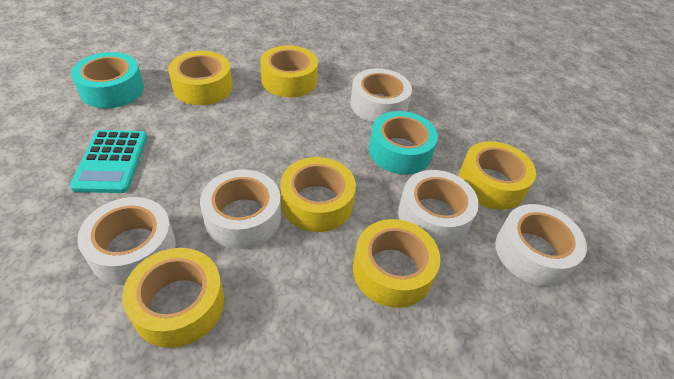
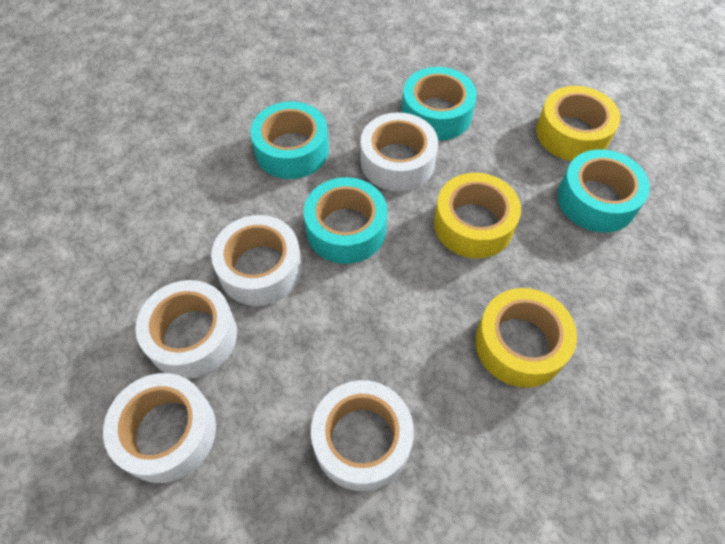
turquoise calculator: 1 -> 0
turquoise tape: 2 -> 4
yellow tape: 6 -> 3

